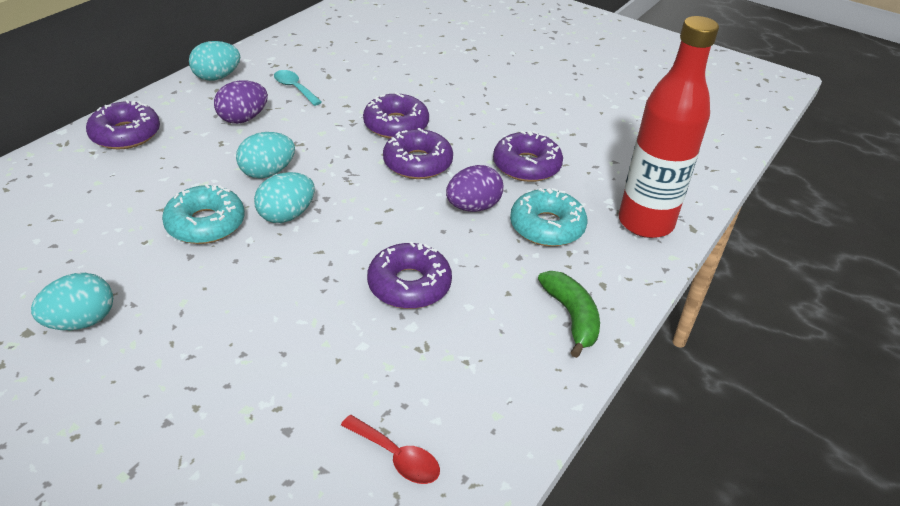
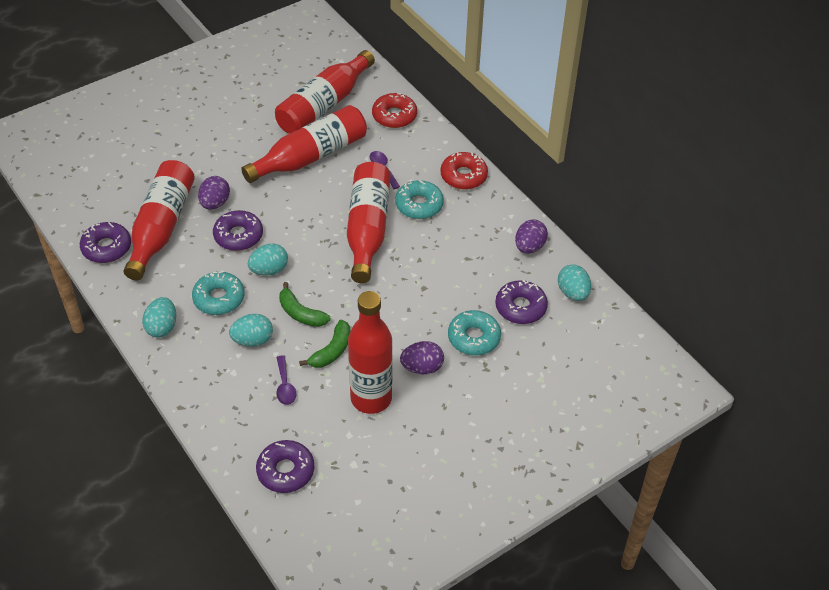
green banana: 1 -> 2
purple donut: 5 -> 4
purple egg: 2 -> 3
purple spoon: 0 -> 2
red bottle: 1 -> 5
red donut: 0 -> 2
red spoon: 1 -> 0
turquoise donut: 2 -> 3
turquoise spoon: 1 -> 0

